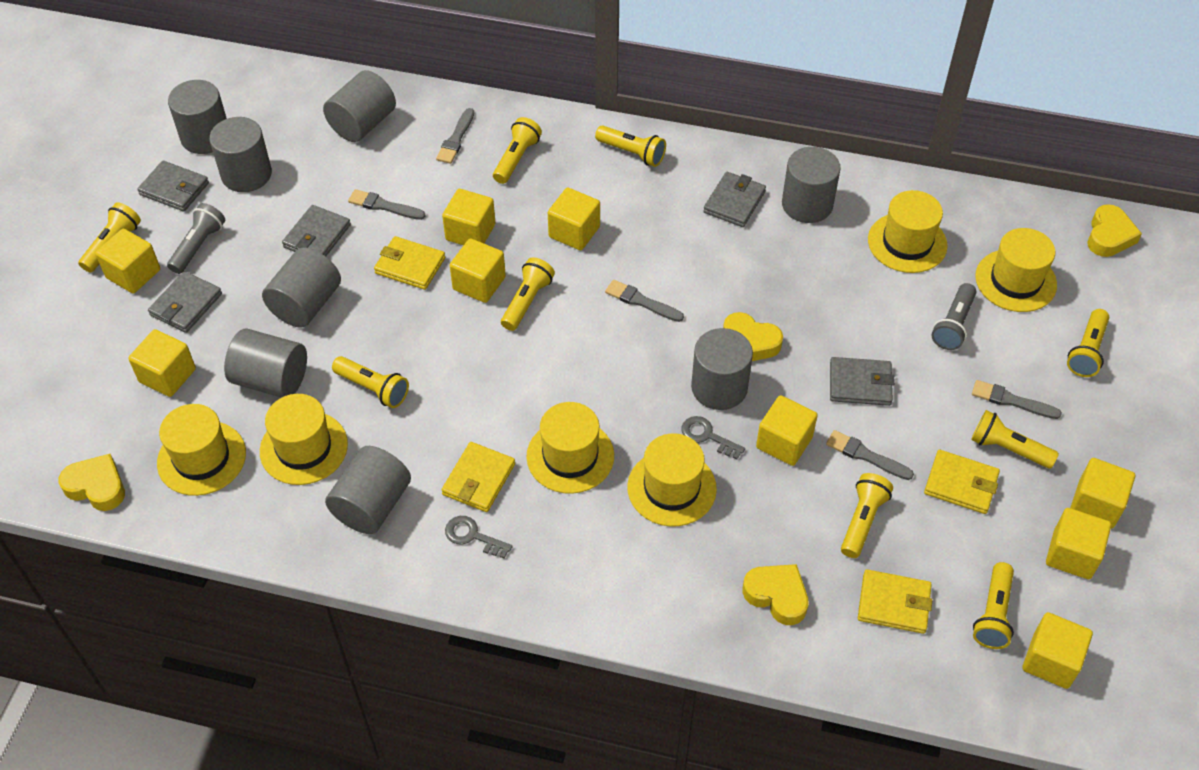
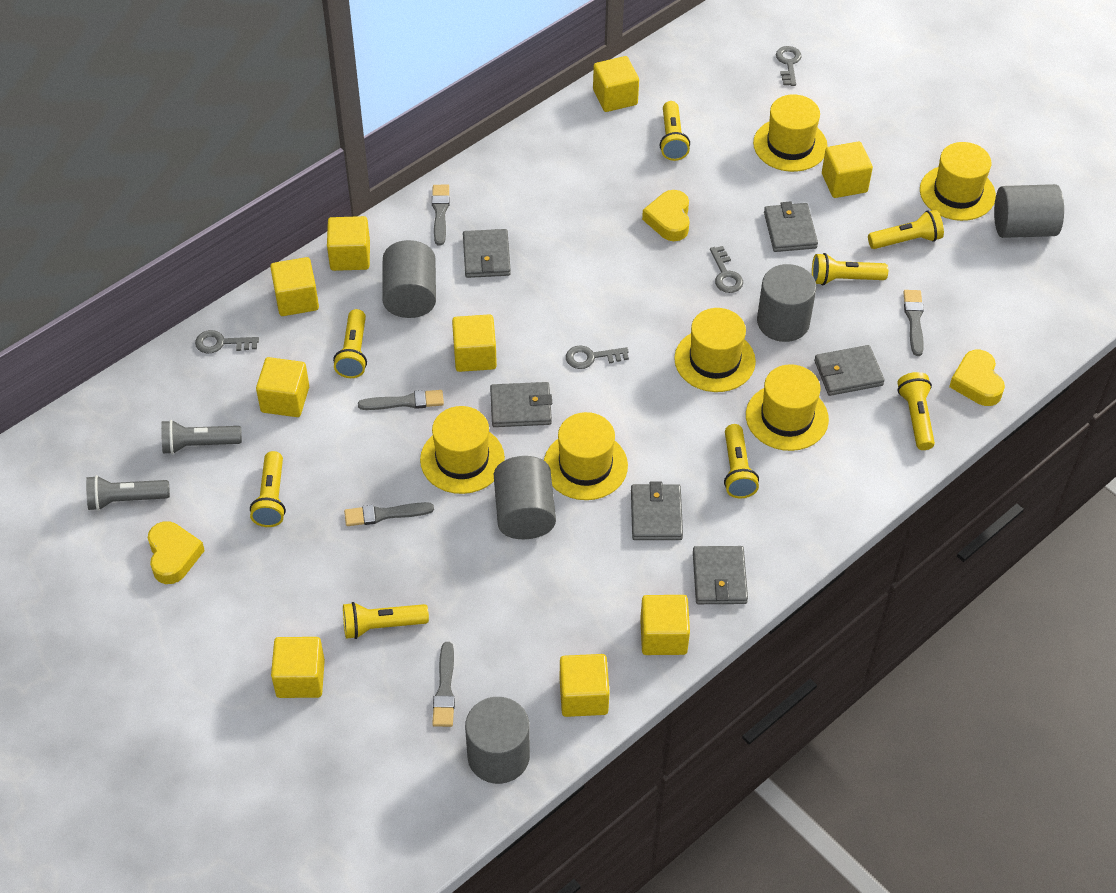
grey cylinder: 8 -> 5
grey key: 2 -> 4
grey wallet: 5 -> 6
yellow flashlight: 9 -> 8
yellow heart: 4 -> 3
yellow wallet: 4 -> 0

